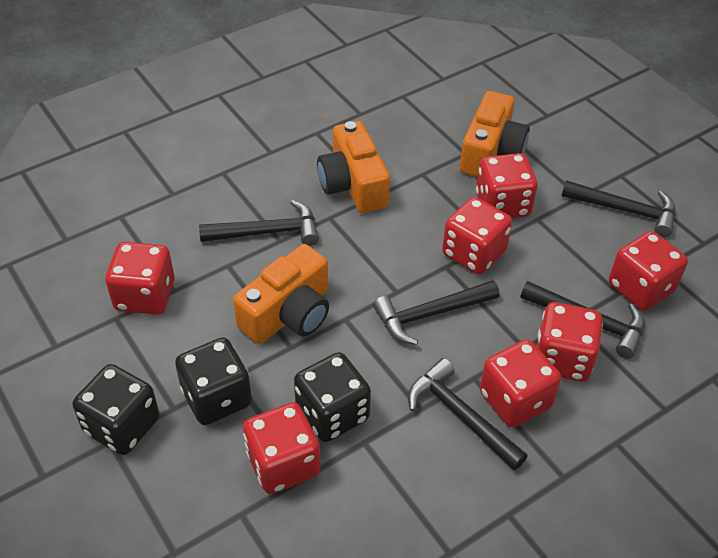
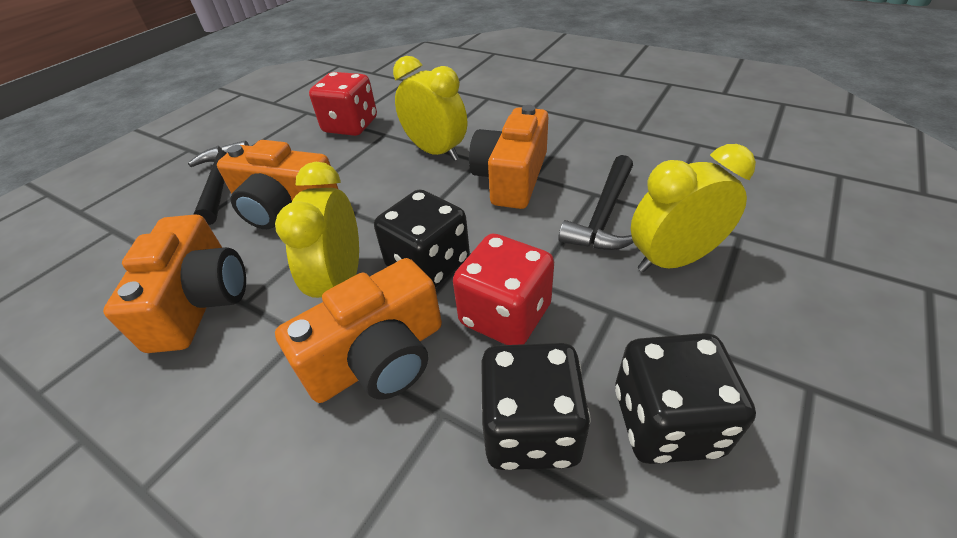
black hammer: 5 -> 2
orange camera: 3 -> 4
red dice: 7 -> 2
yellow clock: 0 -> 3

